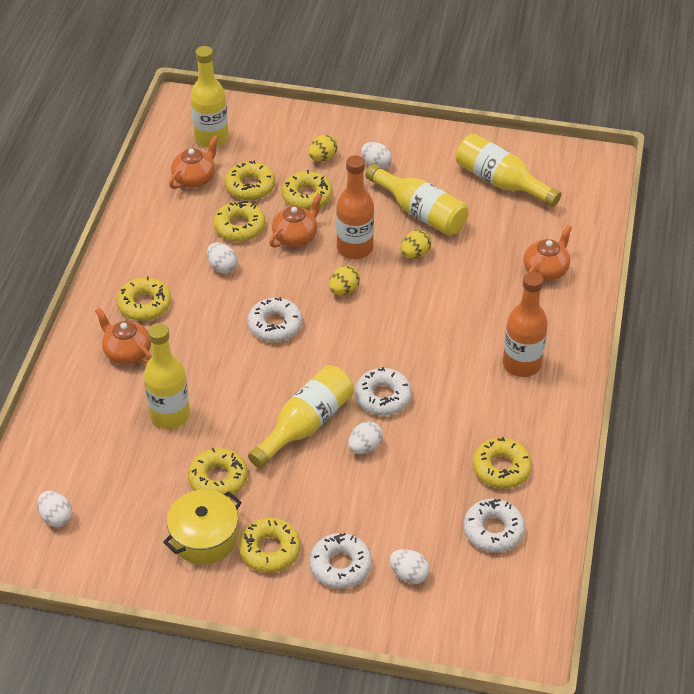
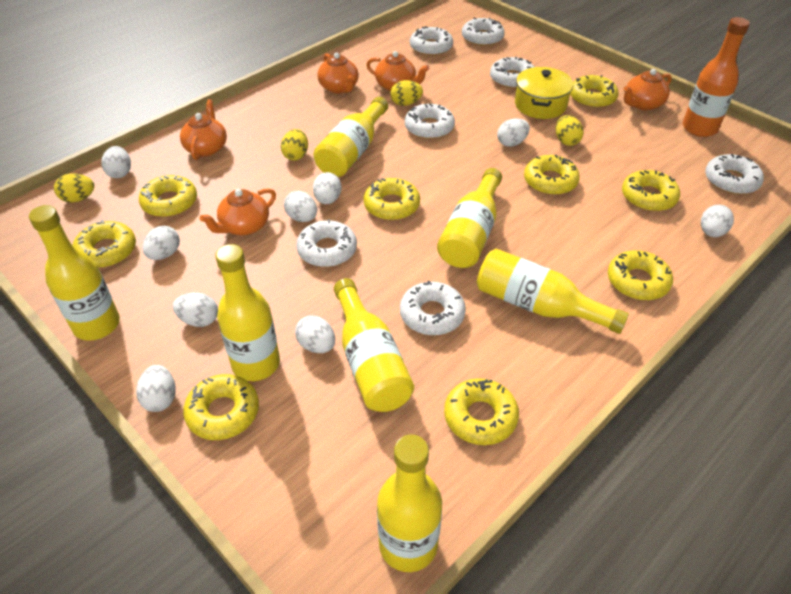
orange bottle: 2 -> 1
orange teapot: 4 -> 5
white donut: 4 -> 7
white egg: 5 -> 9
yellow bottle: 5 -> 7
yellow donut: 7 -> 9
yellow egg: 3 -> 4

